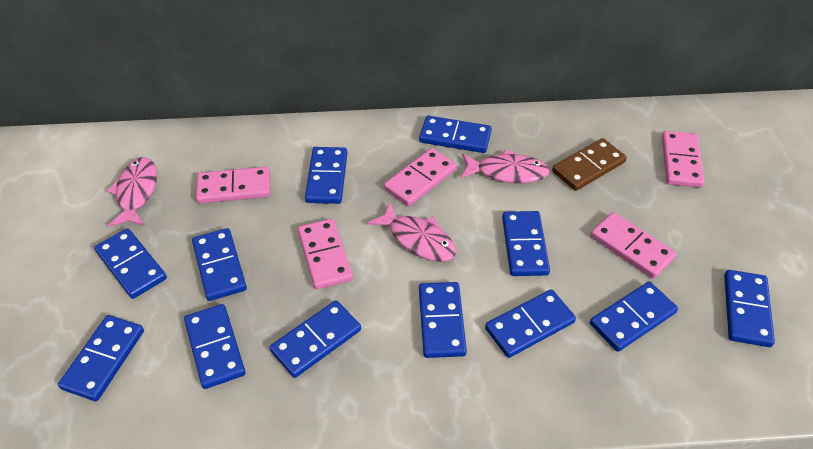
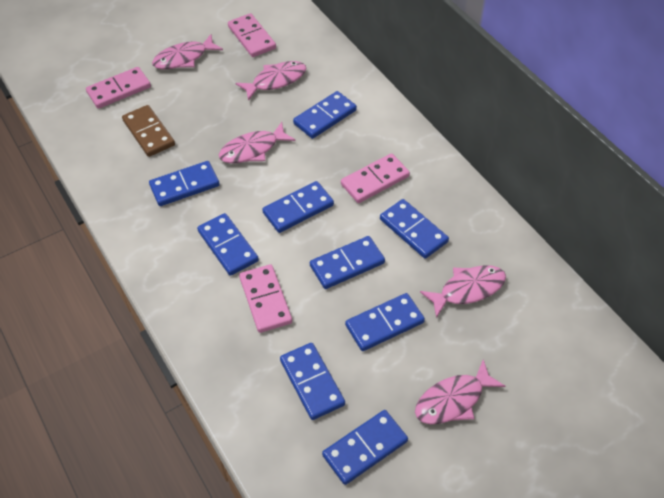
blue domino: 12 -> 9
pink domino: 5 -> 4
pink fish: 3 -> 5

